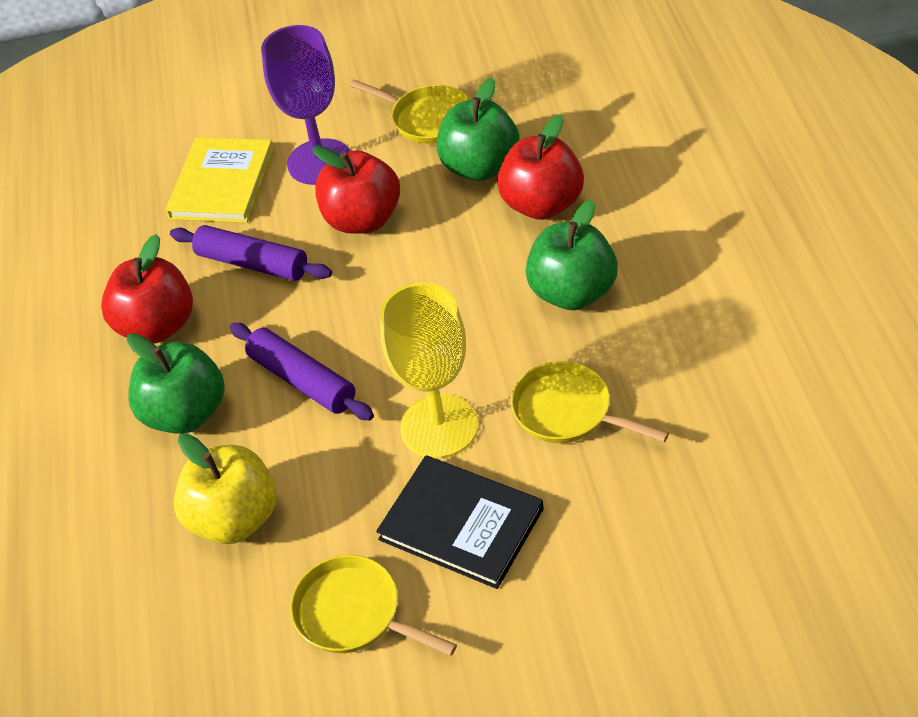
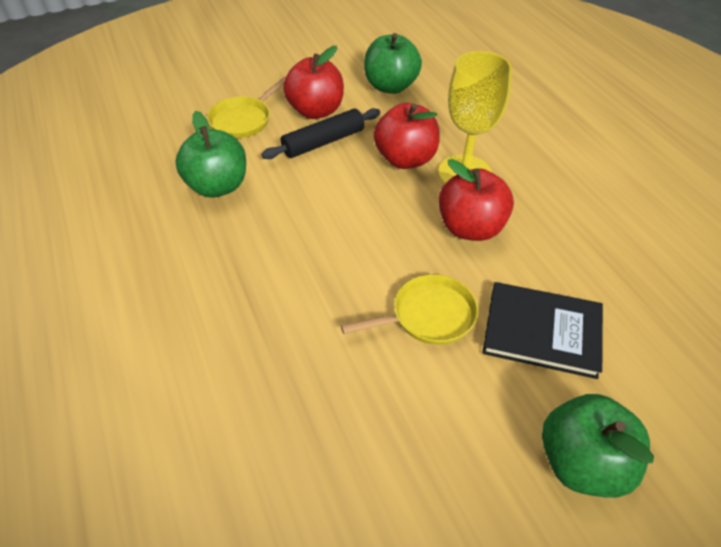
black rolling pin: 0 -> 1
purple goblet: 1 -> 0
purple rolling pin: 2 -> 0
yellow apple: 1 -> 0
yellow book: 1 -> 0
yellow pan: 3 -> 2

